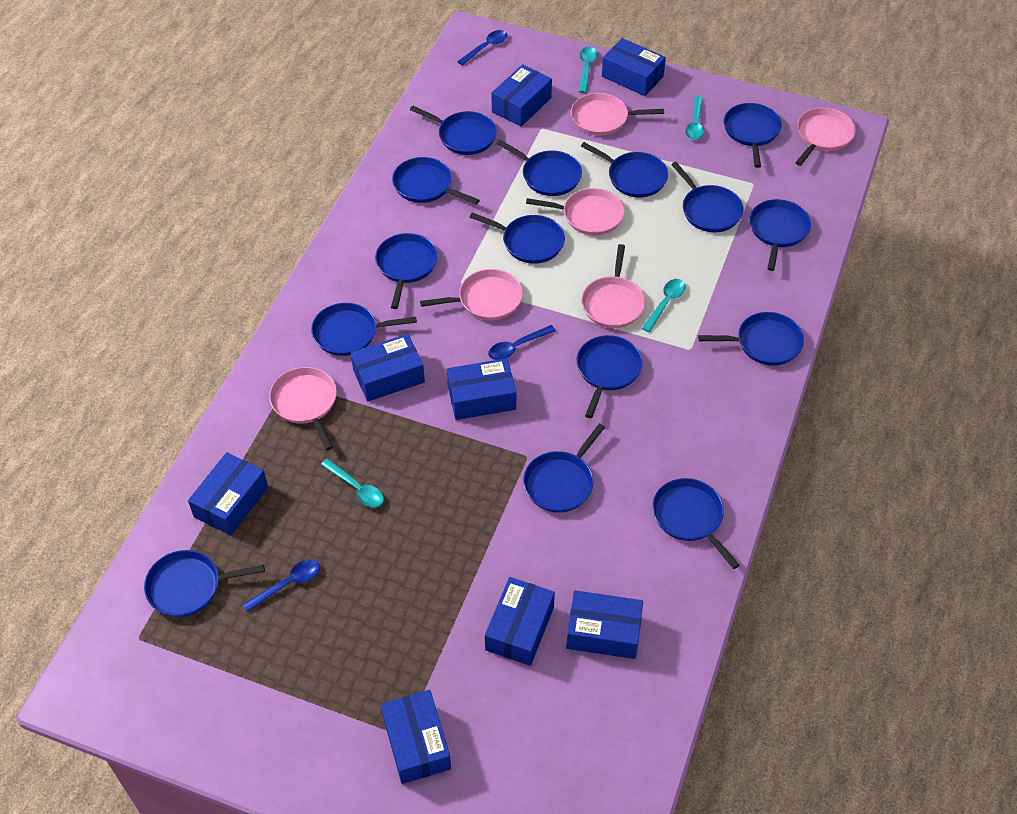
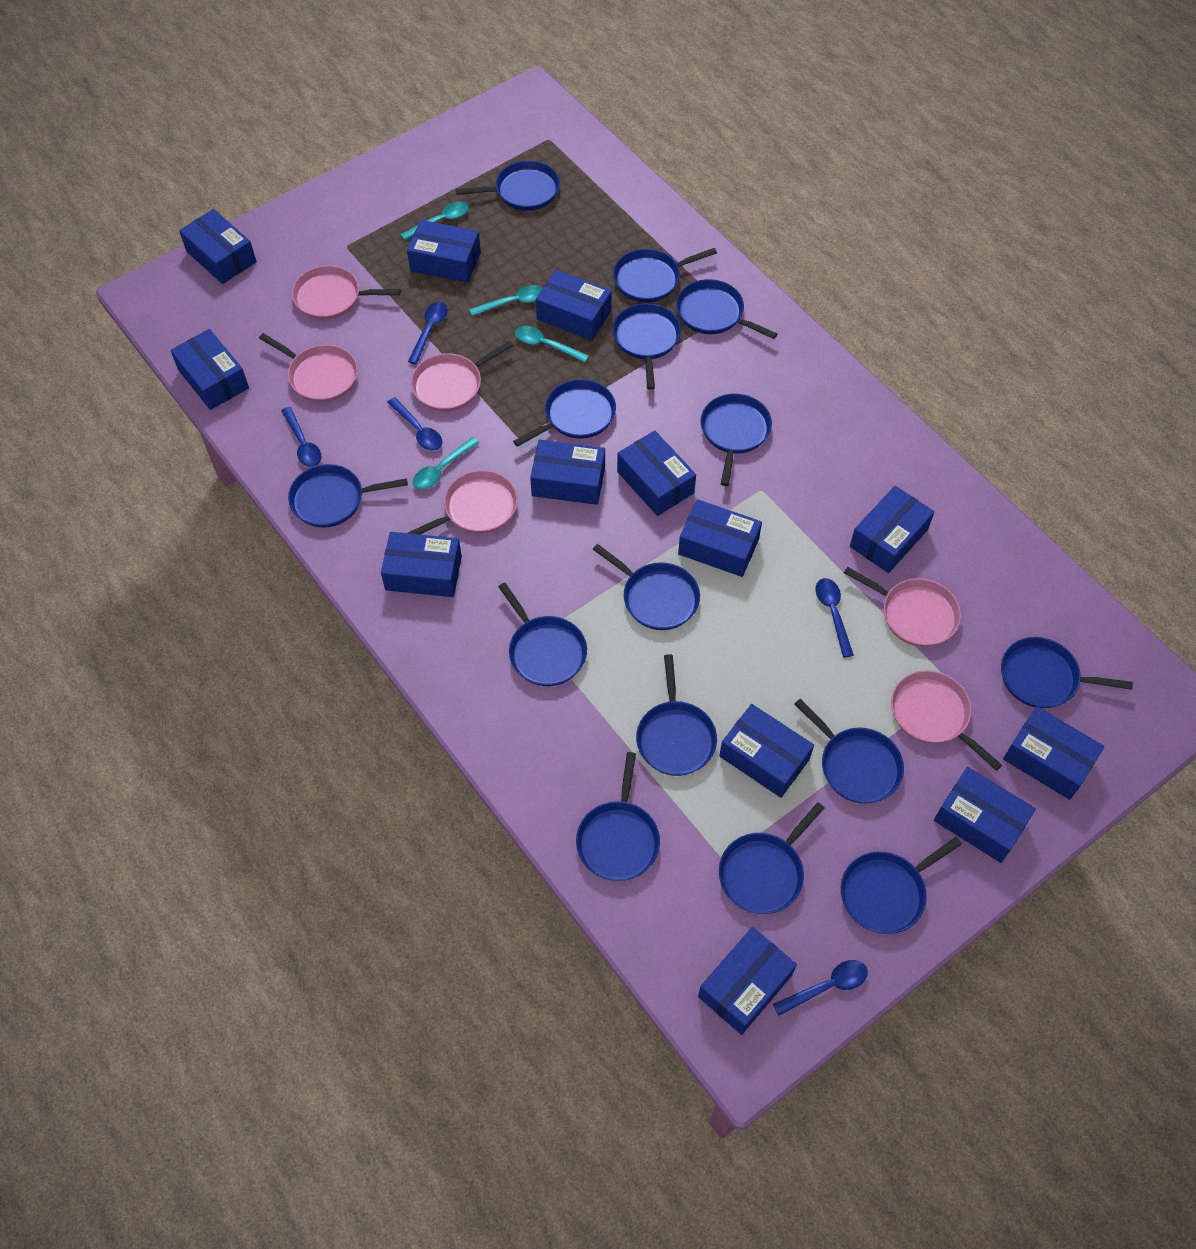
blue box: 8 -> 13
blue spoon: 3 -> 5

